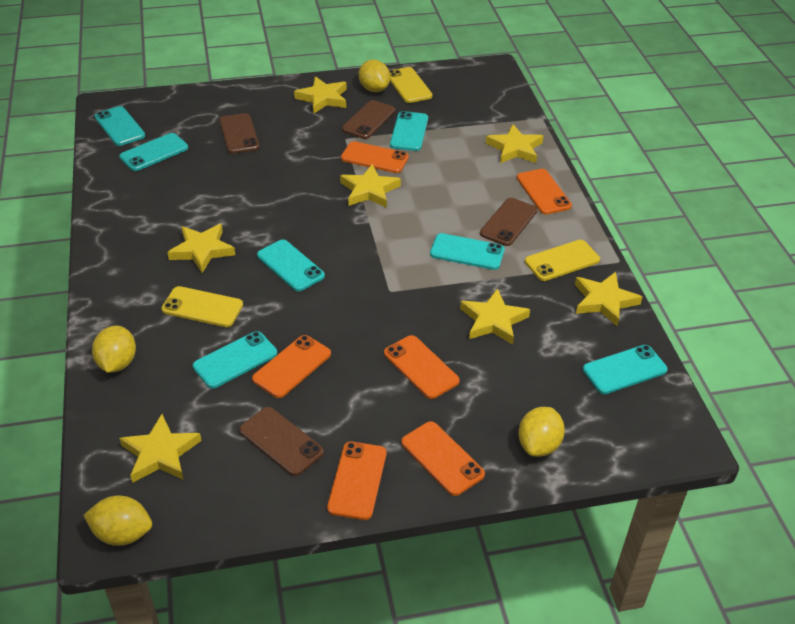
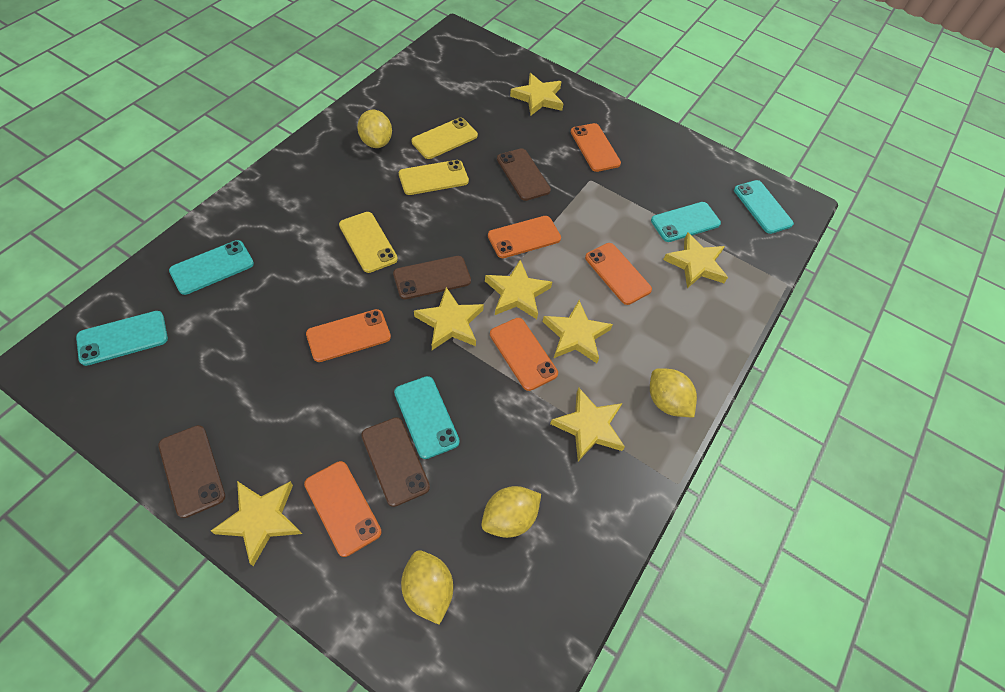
turquoise phone: 7 -> 5

